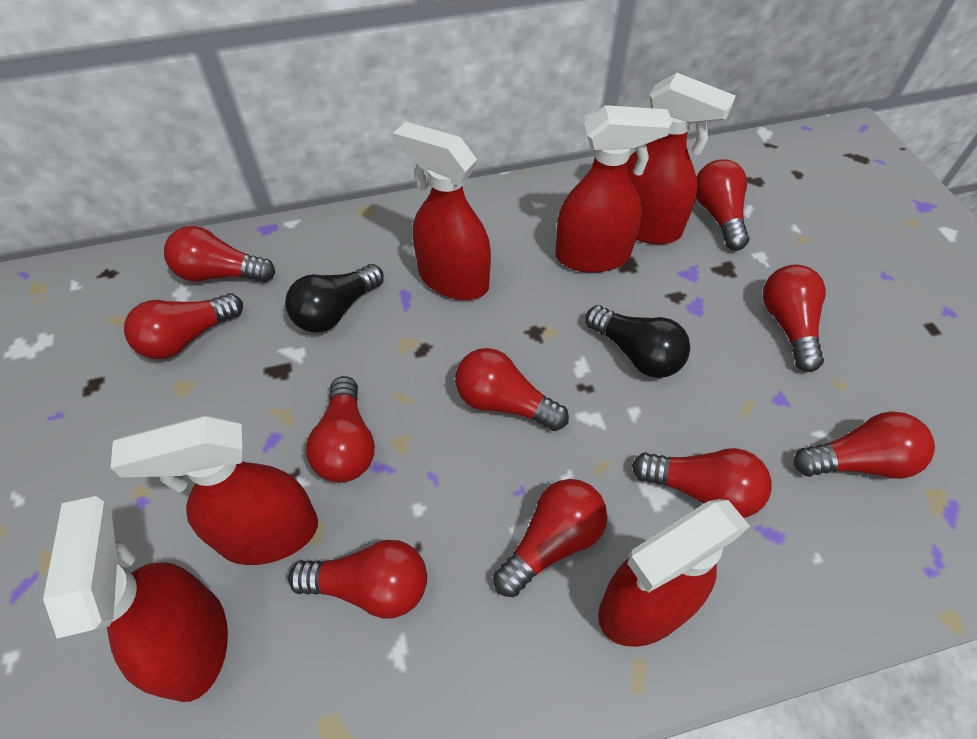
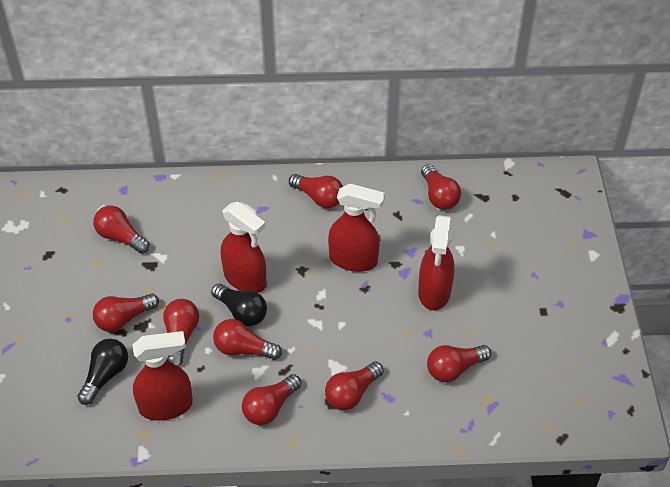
red light bulb: 10 -> 9
red spray bottle: 6 -> 4

